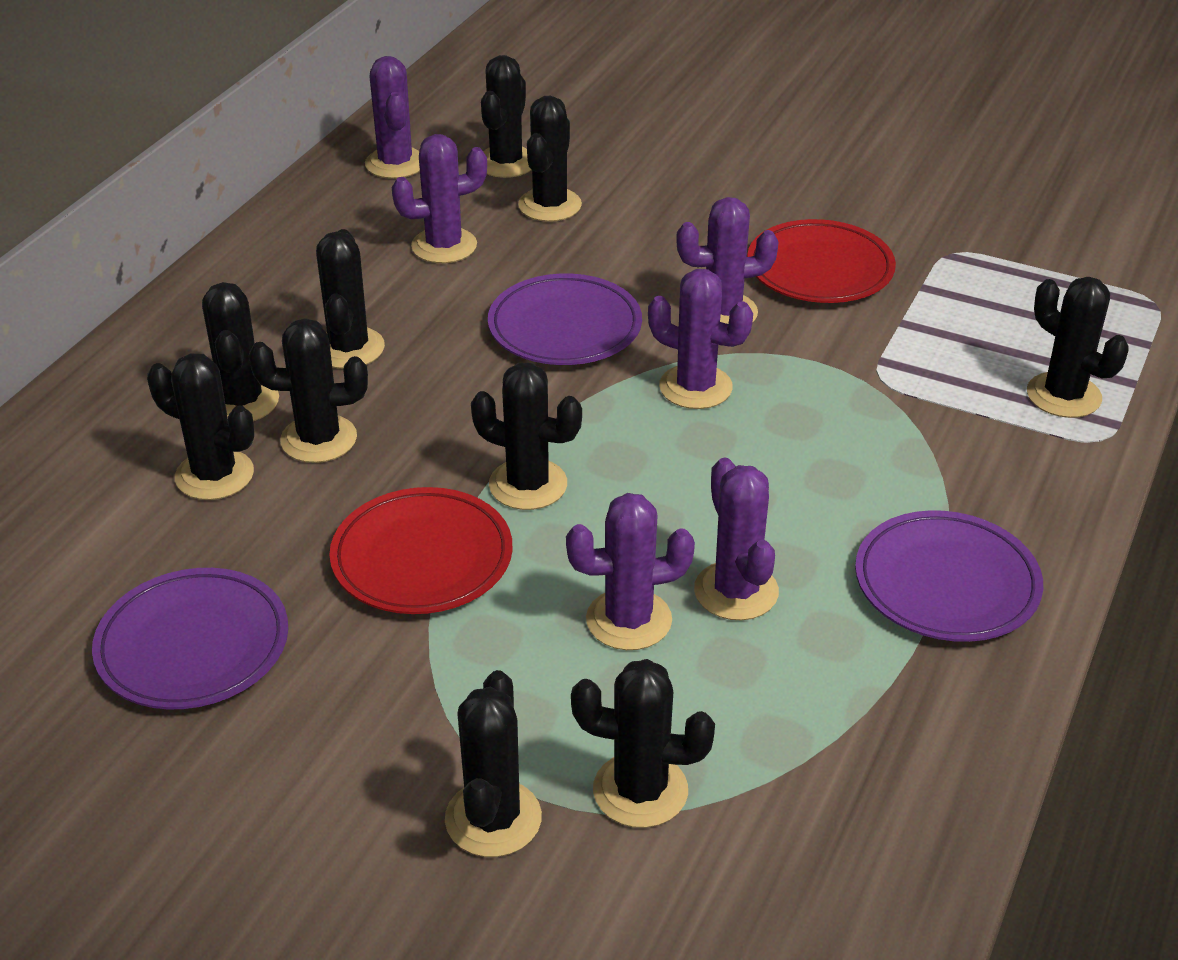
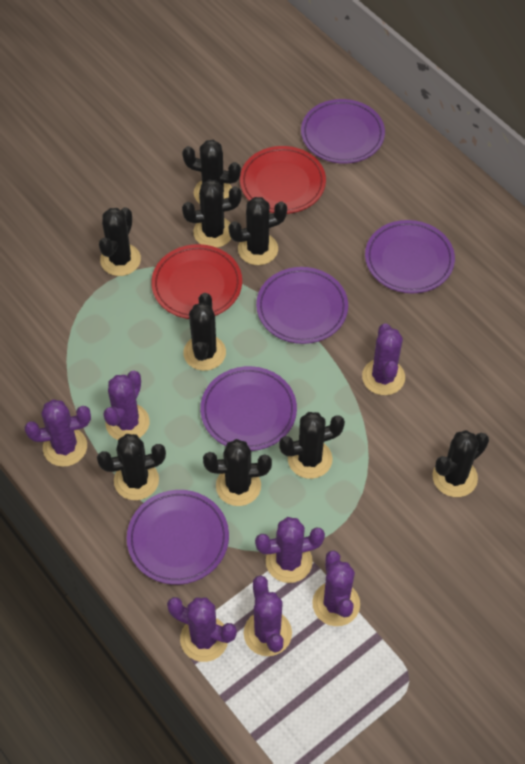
black cactus: 10 -> 9
purple cactus: 6 -> 7
purple plate: 3 -> 5

